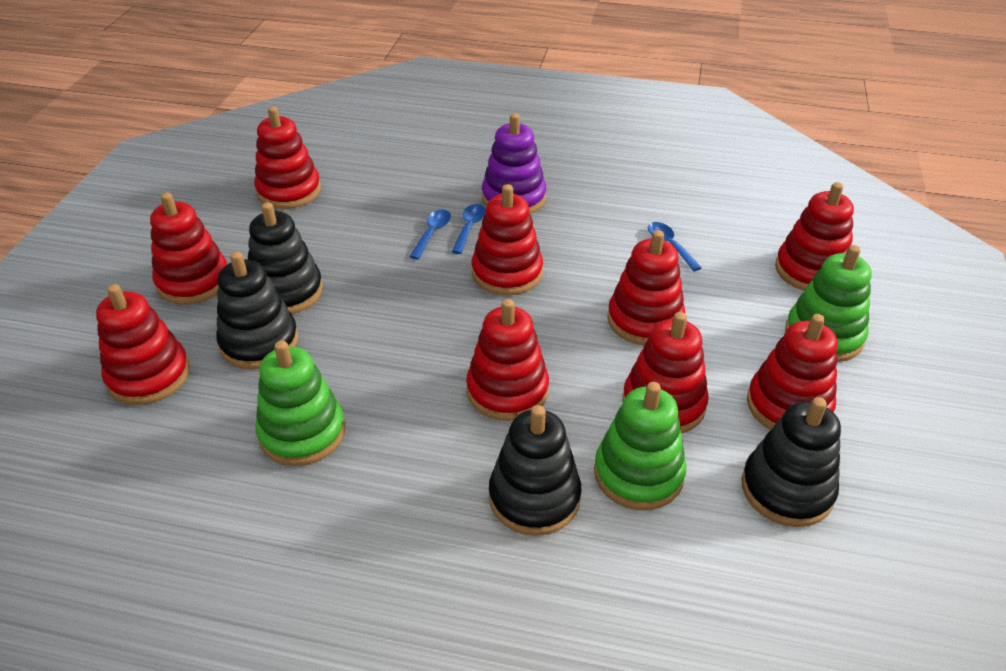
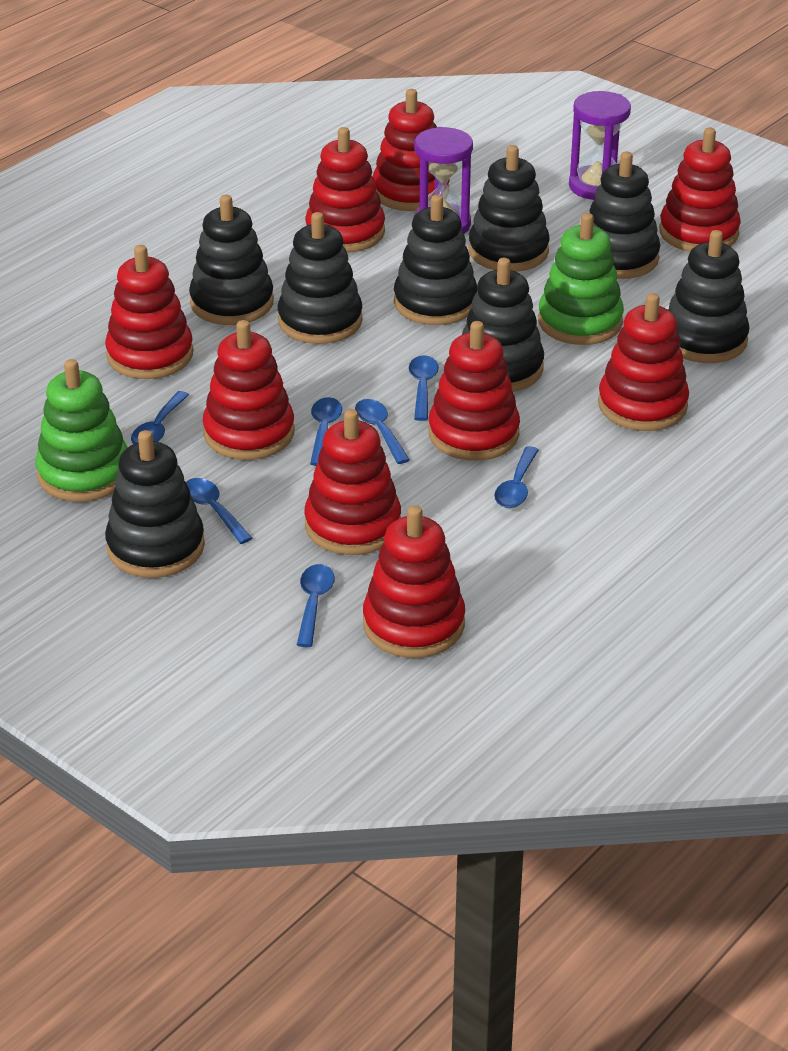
black stacking toy: 4 -> 8
blue spoon: 3 -> 7
green stacking toy: 3 -> 2
purple hourglass: 0 -> 2
purple stacking toy: 1 -> 0

